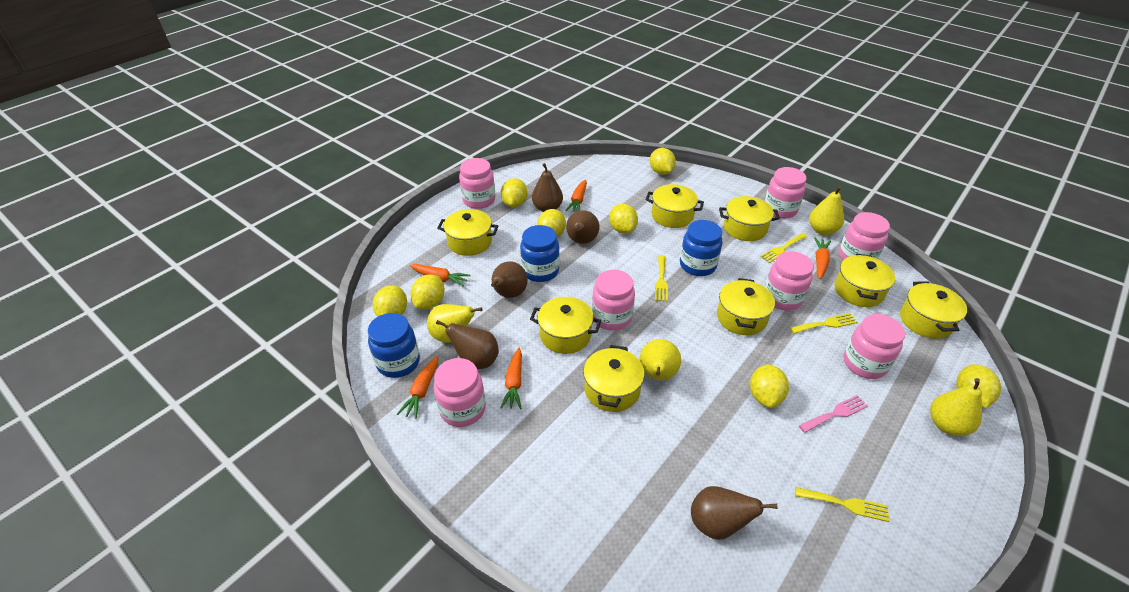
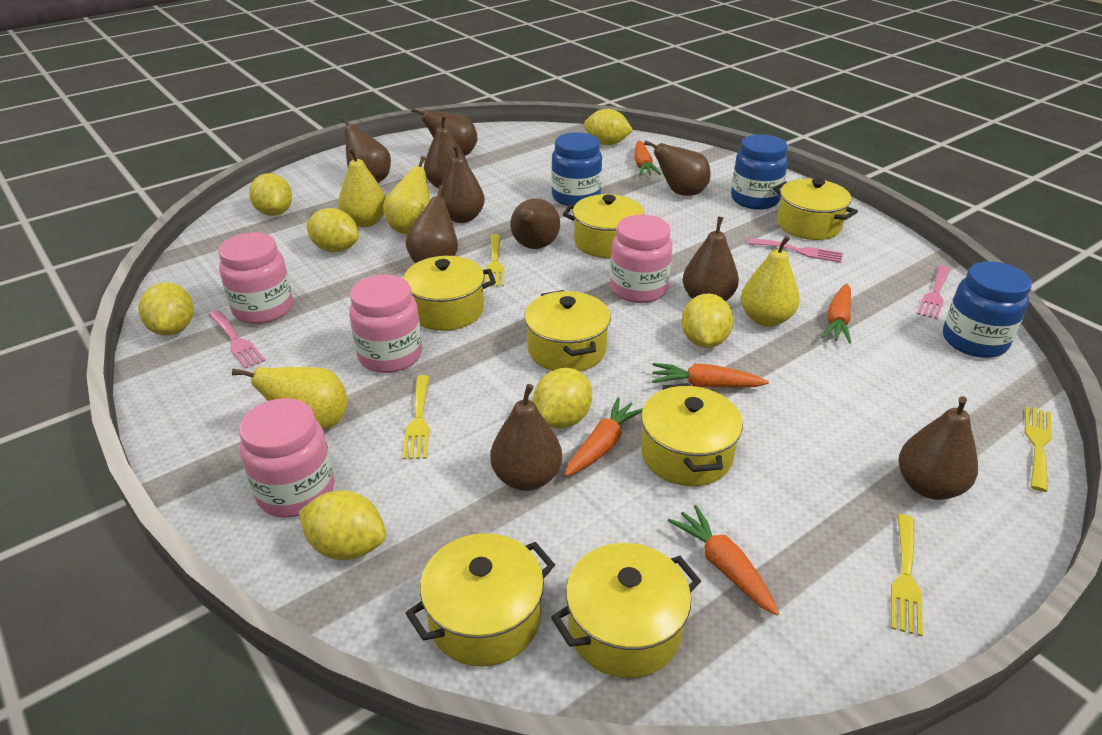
brown pear: 5 -> 10
pink fork: 1 -> 3
pink jar: 7 -> 4
yellow lemon: 8 -> 7
yellow pot: 8 -> 7

